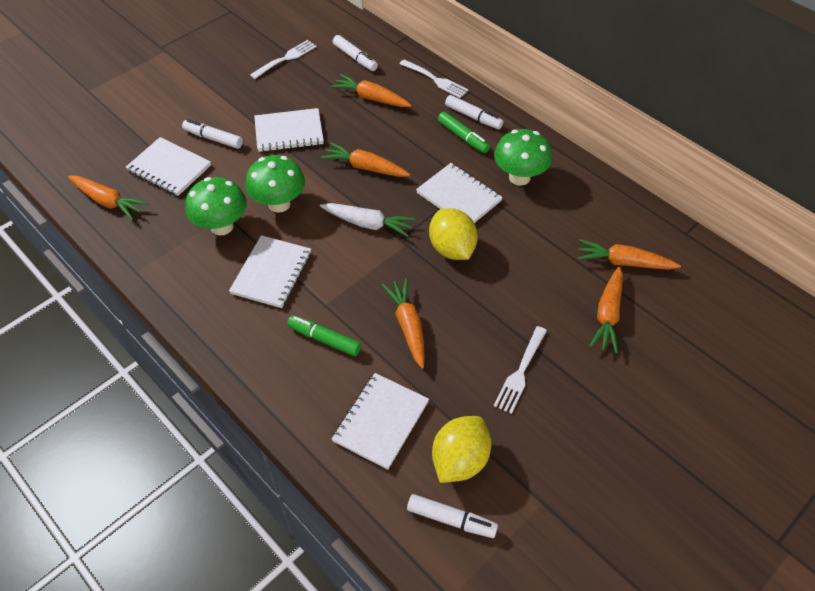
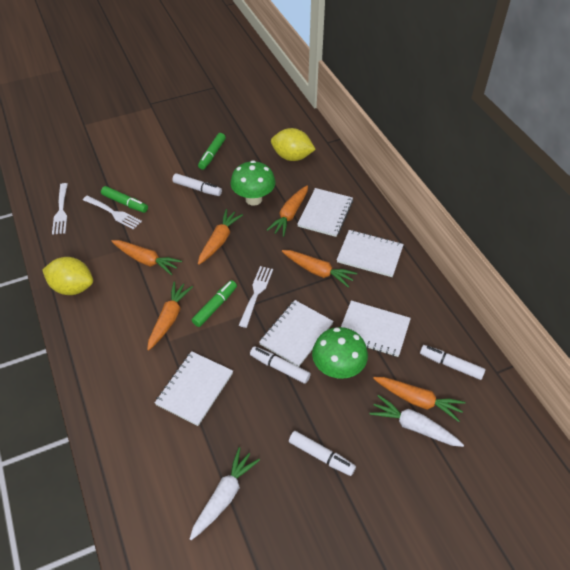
green marker: 2 -> 3
green mushroom: 3 -> 2
white carrot: 1 -> 2

